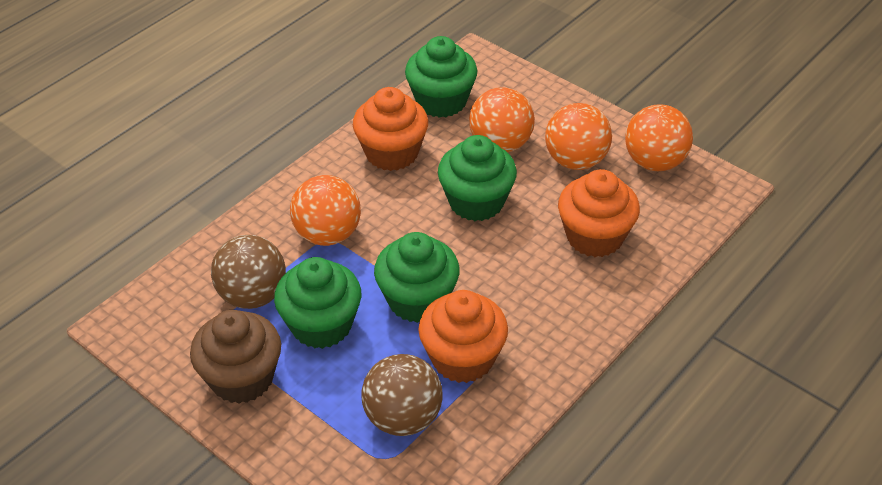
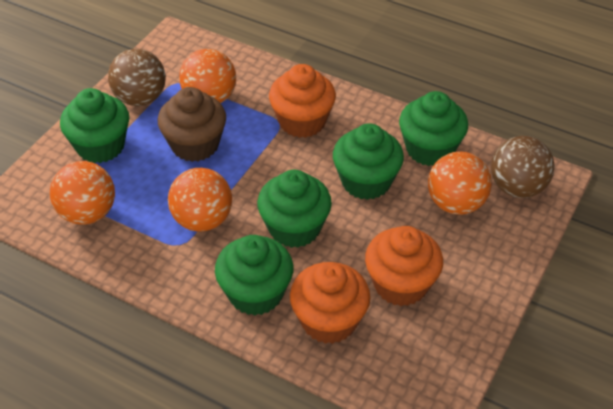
green cupcake: 4 -> 5

